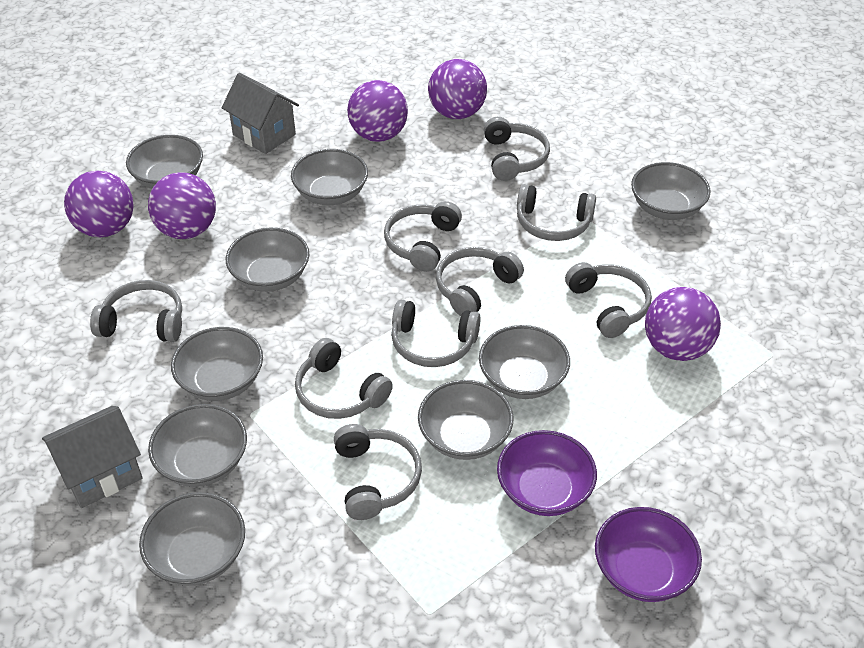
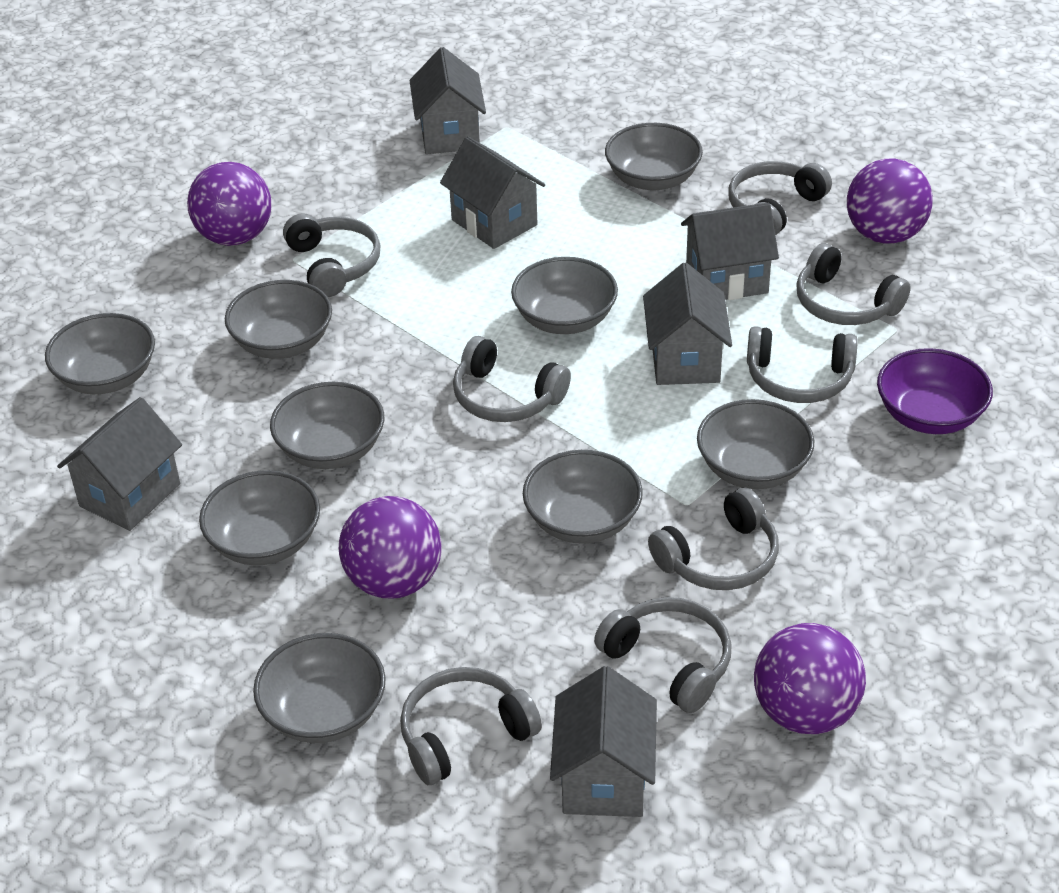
grey headphones: 9 -> 8
grey house: 2 -> 6
purple ball: 5 -> 4
purple bowl: 2 -> 1

